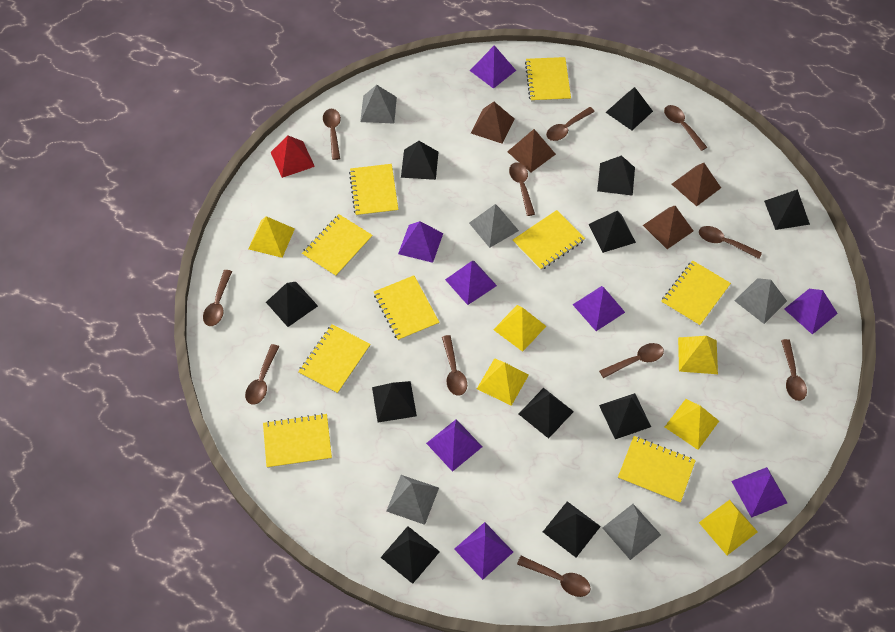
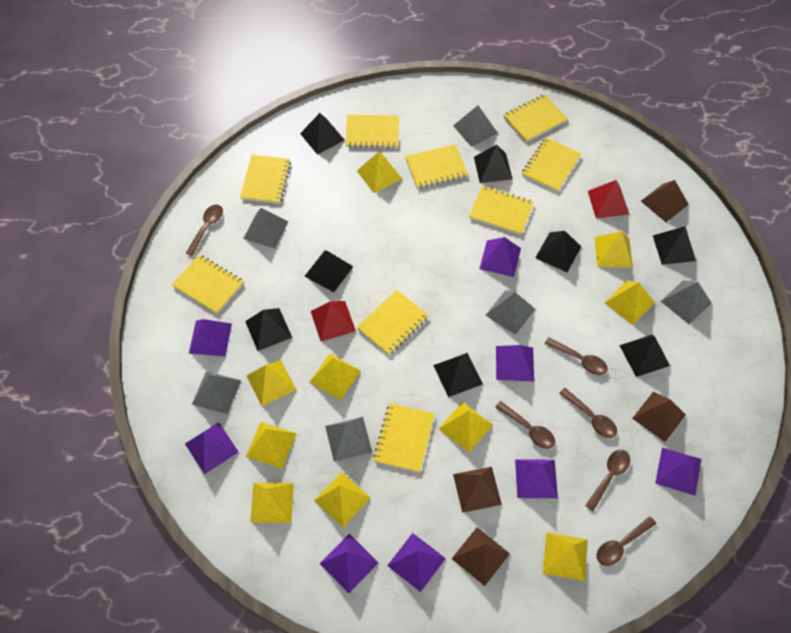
black pyramid: 11 -> 8
brown spoon: 11 -> 6
grey pyramid: 5 -> 6
red pyramid: 1 -> 2
yellow pyramid: 6 -> 10

